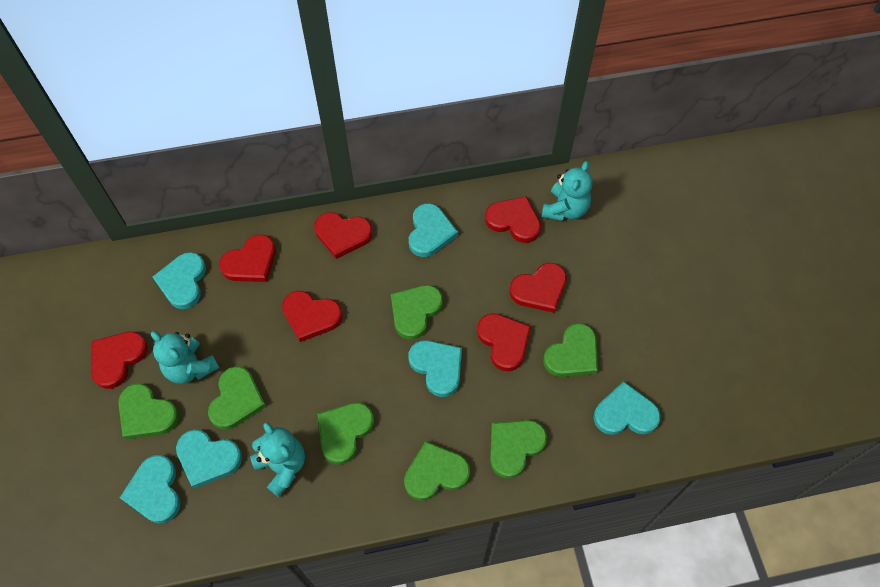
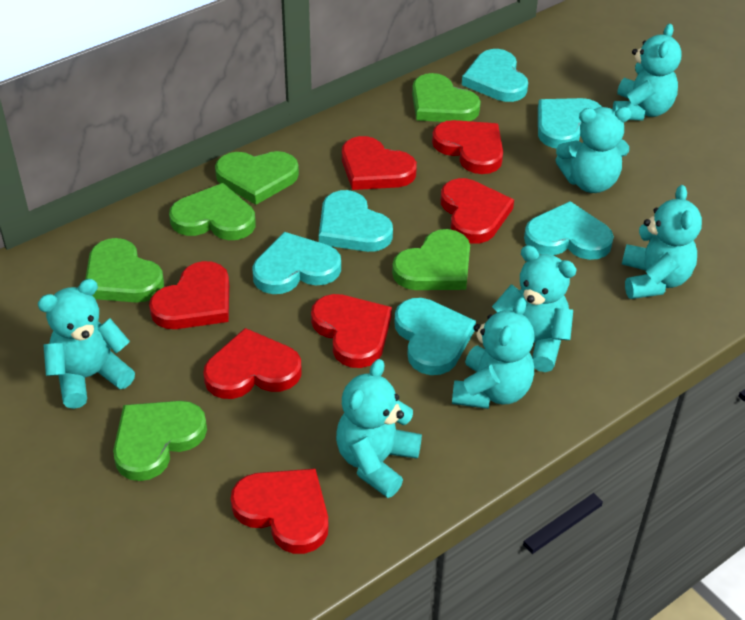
green heart: 7 -> 6
turquoise teddy bear: 3 -> 7

